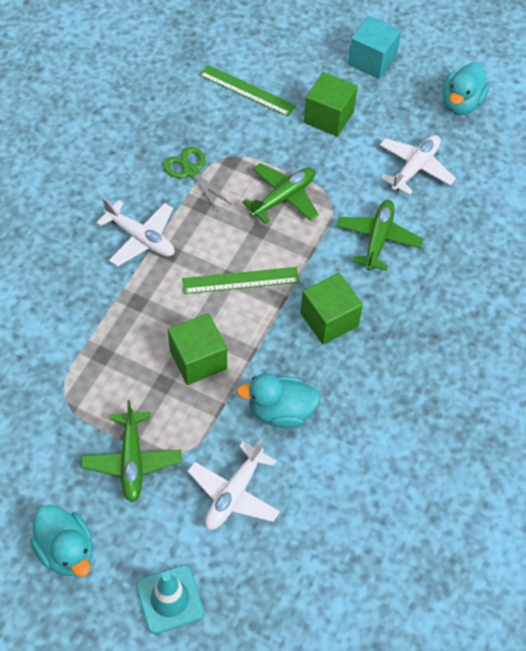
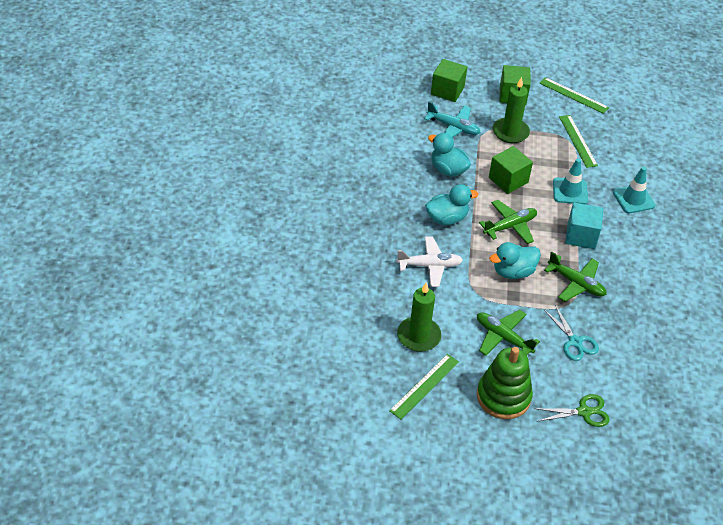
green candle: 0 -> 2
green ruler: 2 -> 3
green stacking toy: 0 -> 1
turquoise plane: 0 -> 1
turquoise scissors: 0 -> 1
turquoise traffic cone: 1 -> 2
white plane: 3 -> 1

